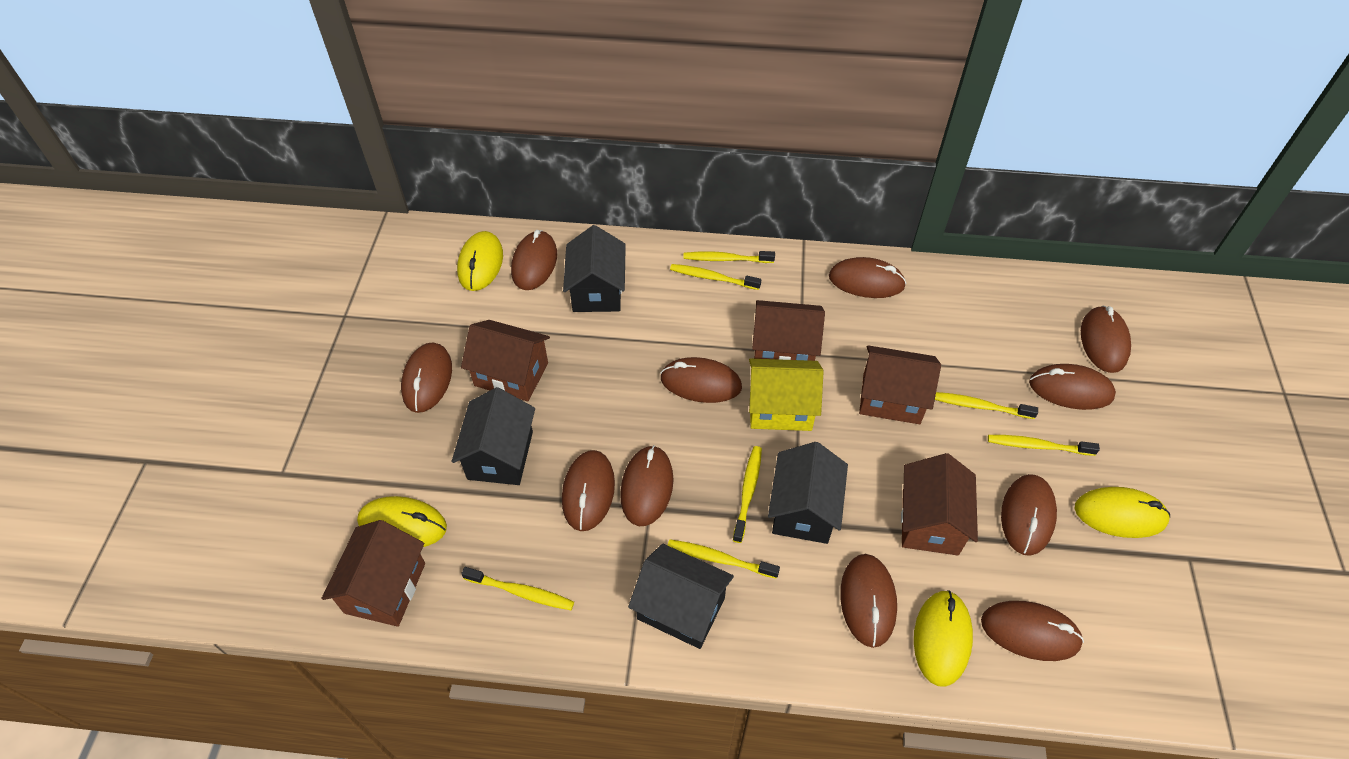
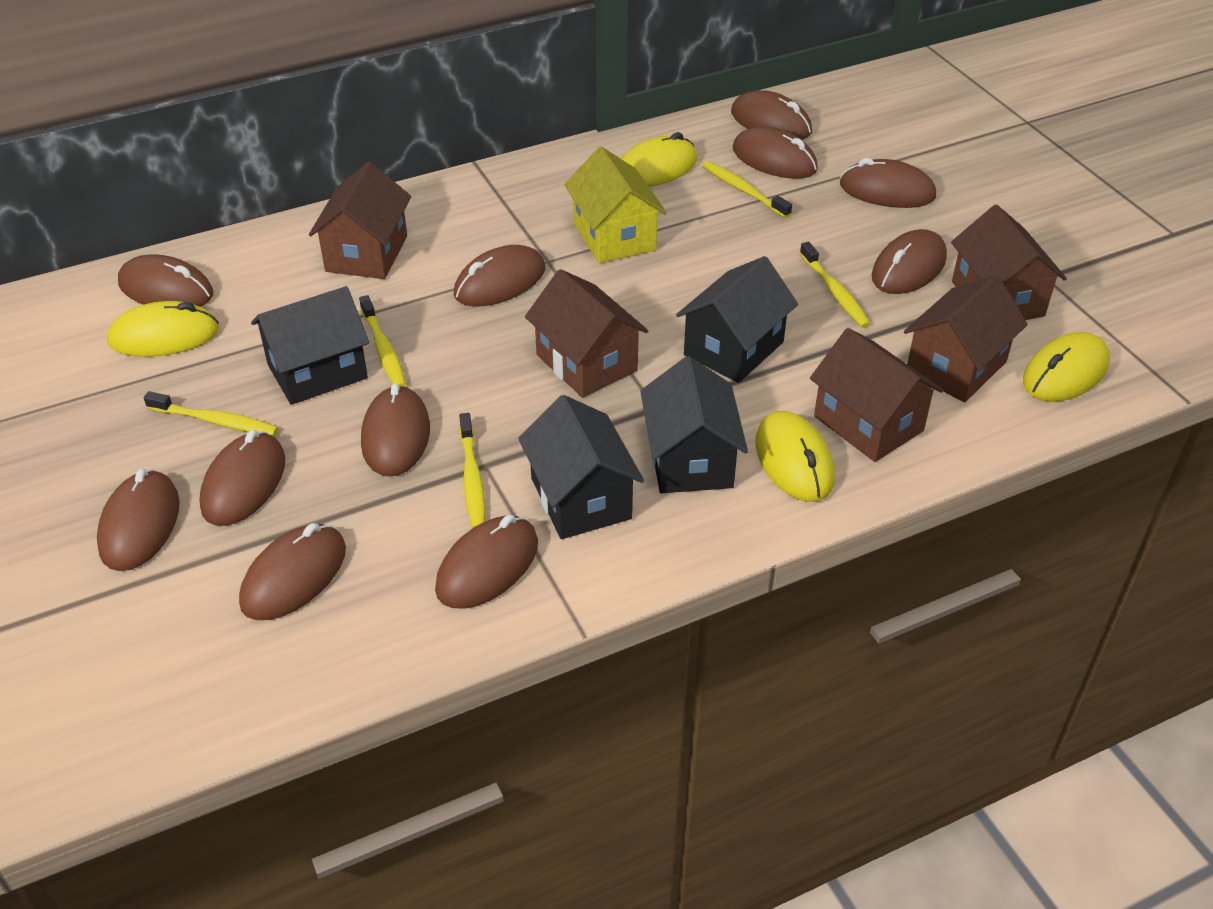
yellow toothbrush: 7 -> 5

